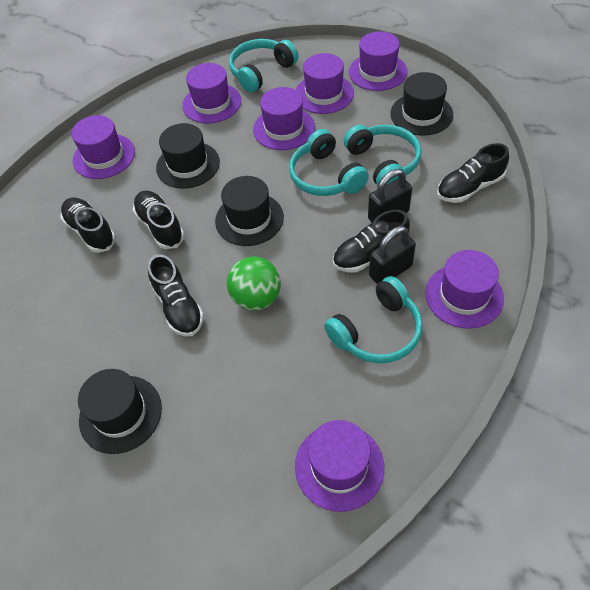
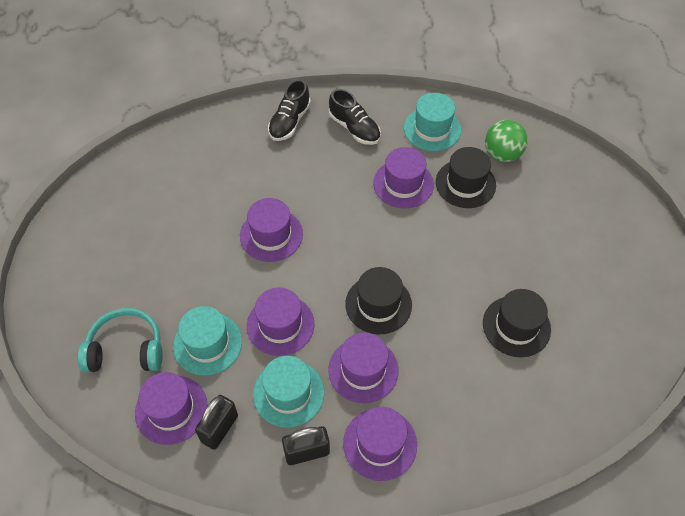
black hat: 4 -> 3
black shoe: 5 -> 2
purple hat: 7 -> 6
turquoise hat: 0 -> 3
turquoise headphones: 4 -> 1

